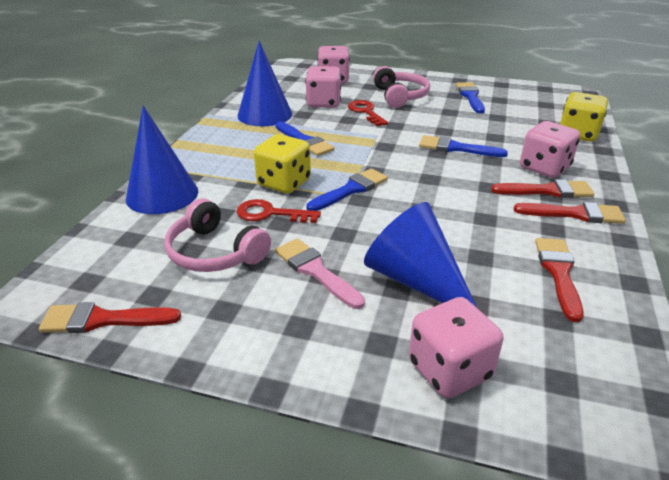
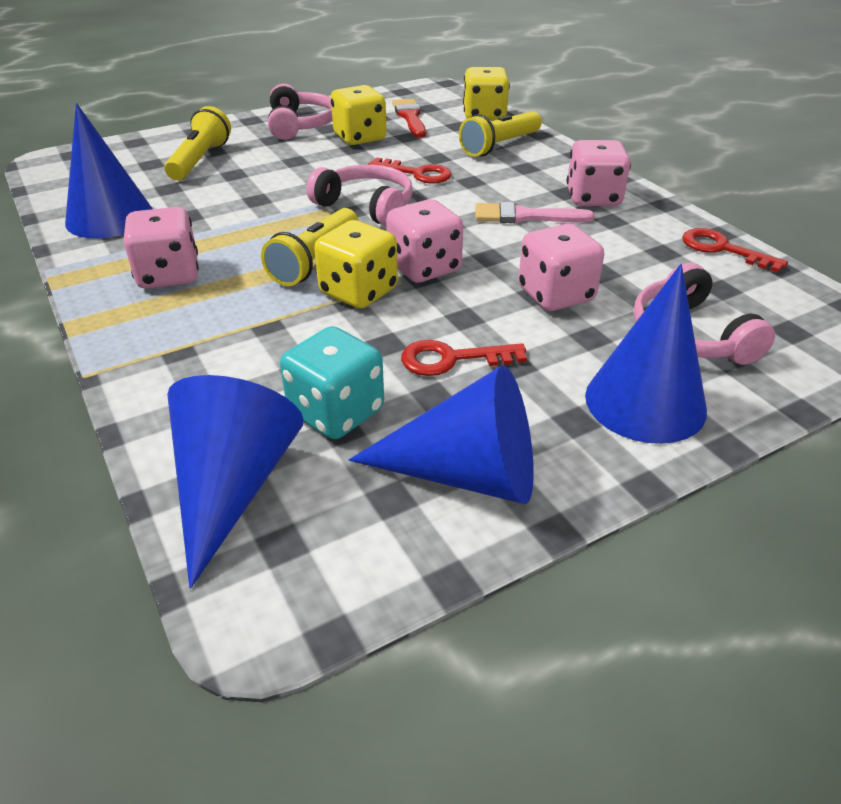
blue brush: 4 -> 0
blue cone: 3 -> 4
pink headphones: 2 -> 3
red brush: 4 -> 1
red key: 2 -> 3
turquoise dice: 0 -> 1
yellow dice: 2 -> 3
yellow flashlight: 0 -> 3

